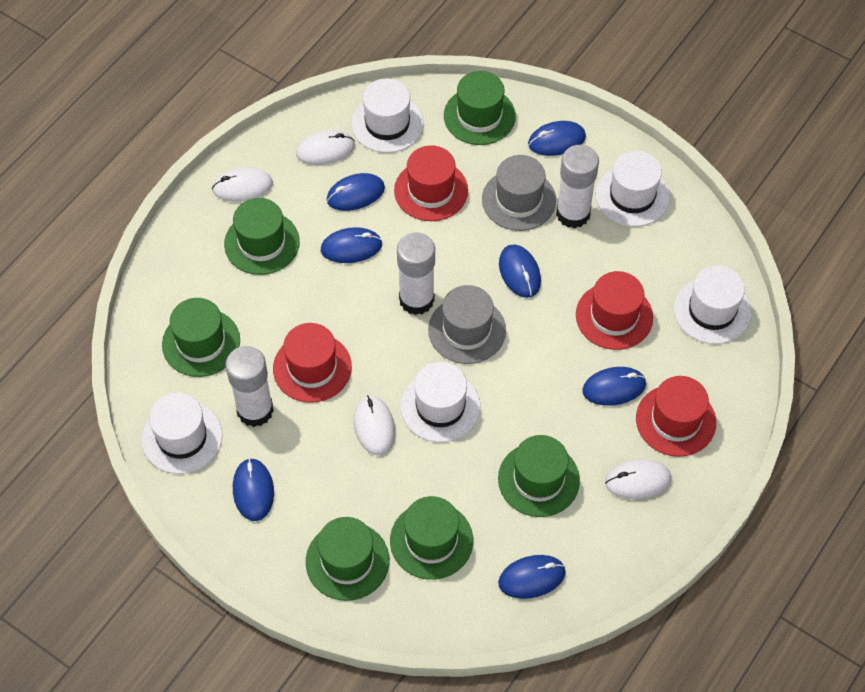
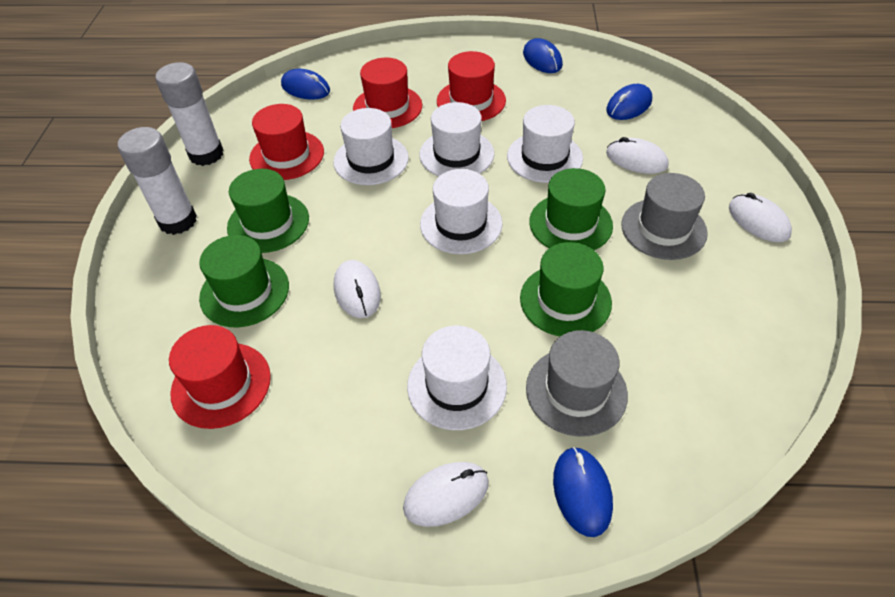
blue mouse: 7 -> 4
green hat: 6 -> 4
white glue stick: 3 -> 2

